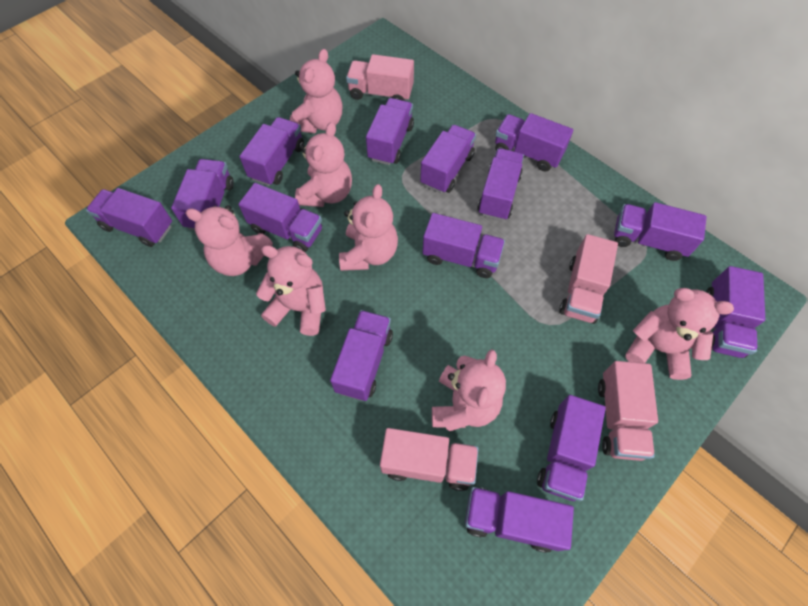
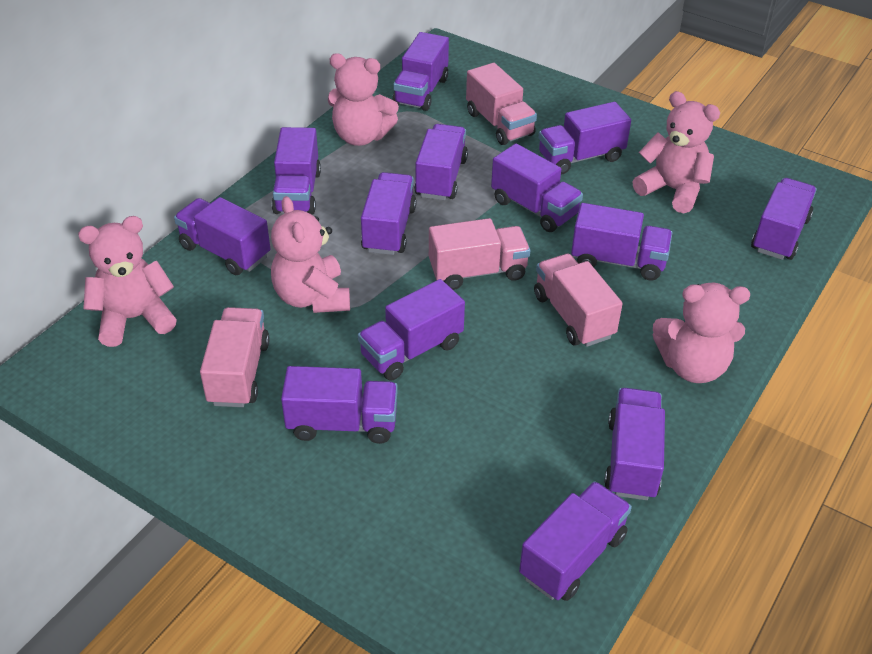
pink teddy bear: 7 -> 5
purple truck: 14 -> 13

